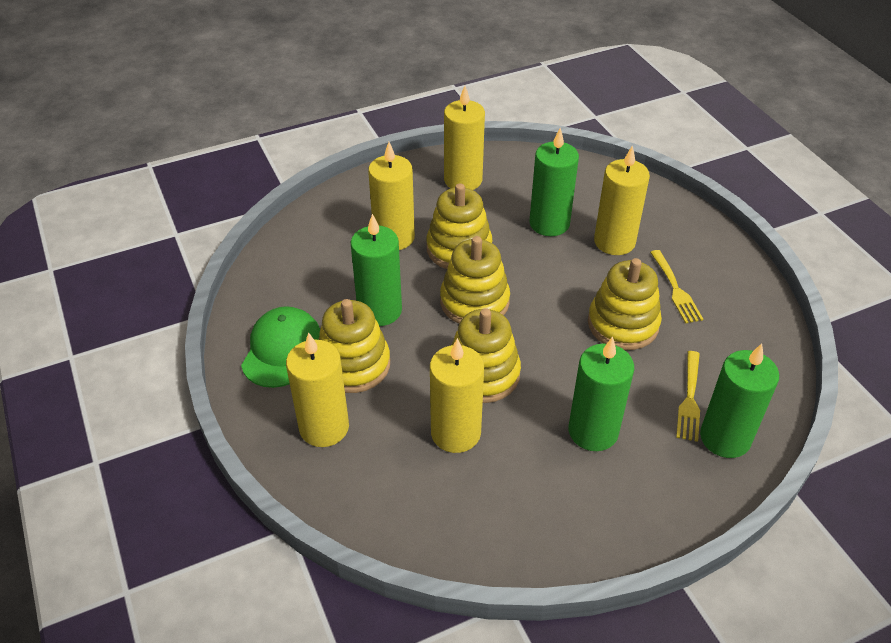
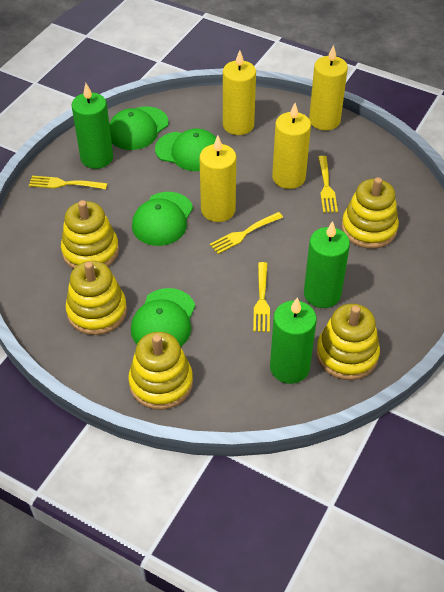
green candle: 4 -> 3
green cap: 1 -> 4
yellow candle: 5 -> 4
yellow fork: 2 -> 4

